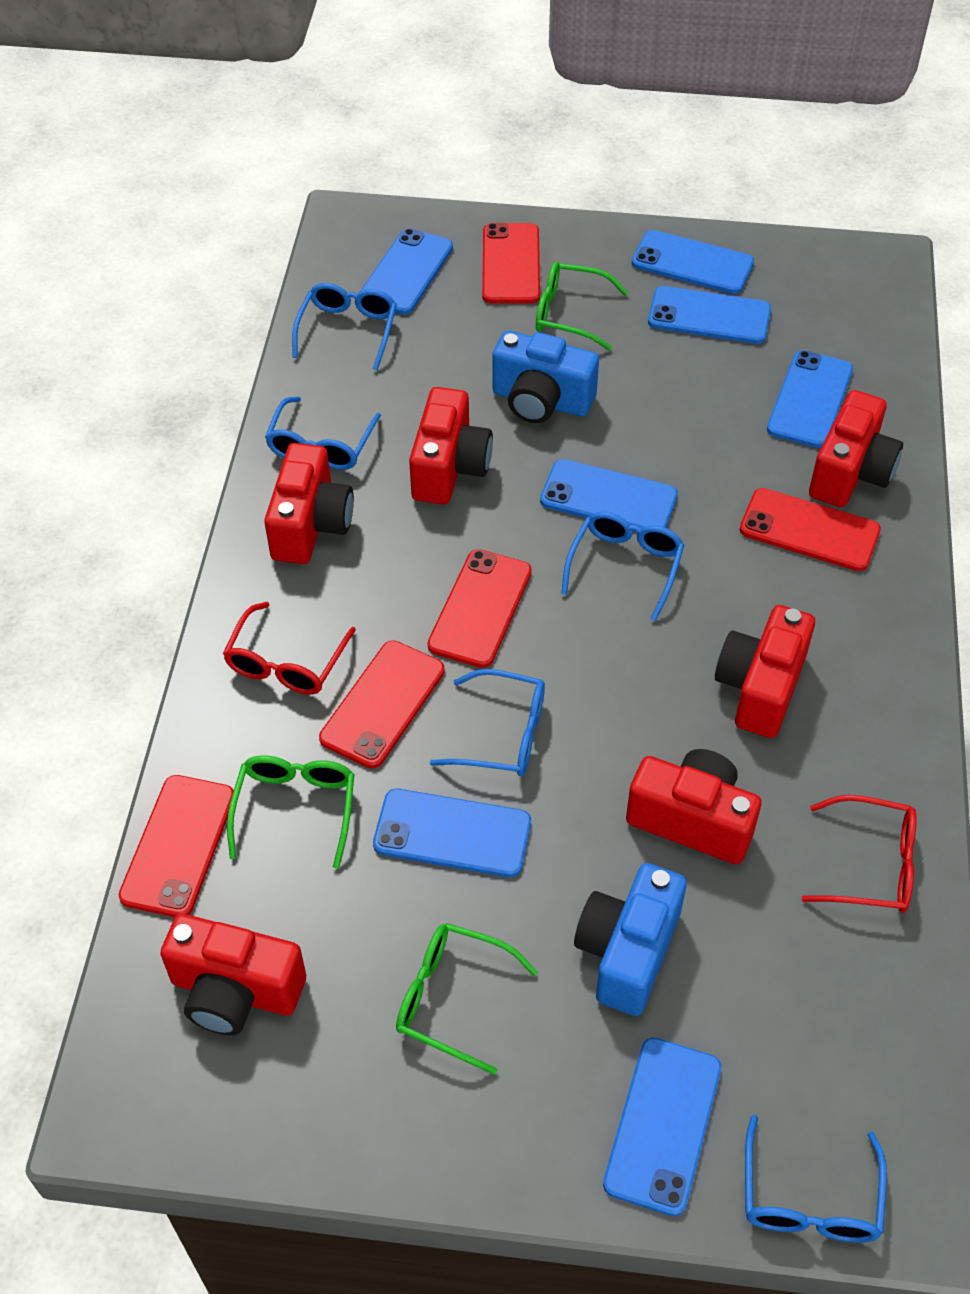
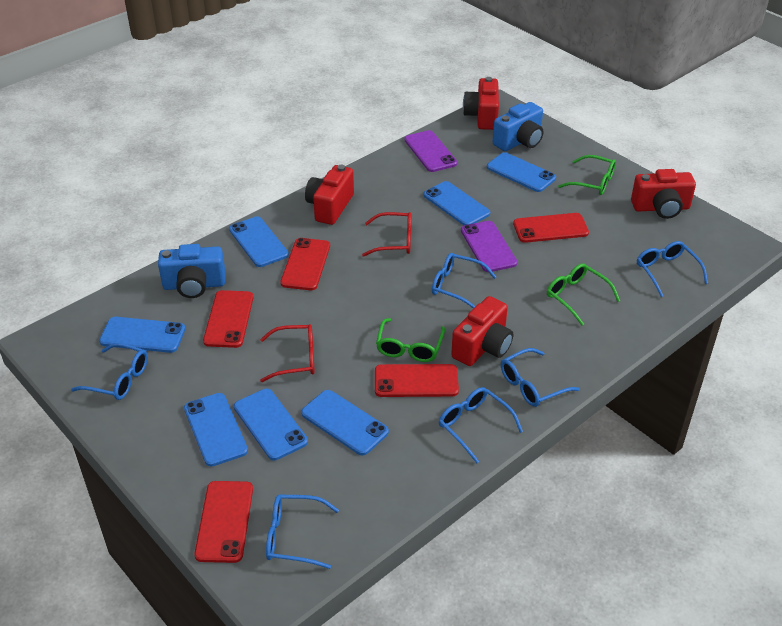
blue glasses: 5 -> 6
purple phone: 0 -> 2
red camera: 6 -> 4

